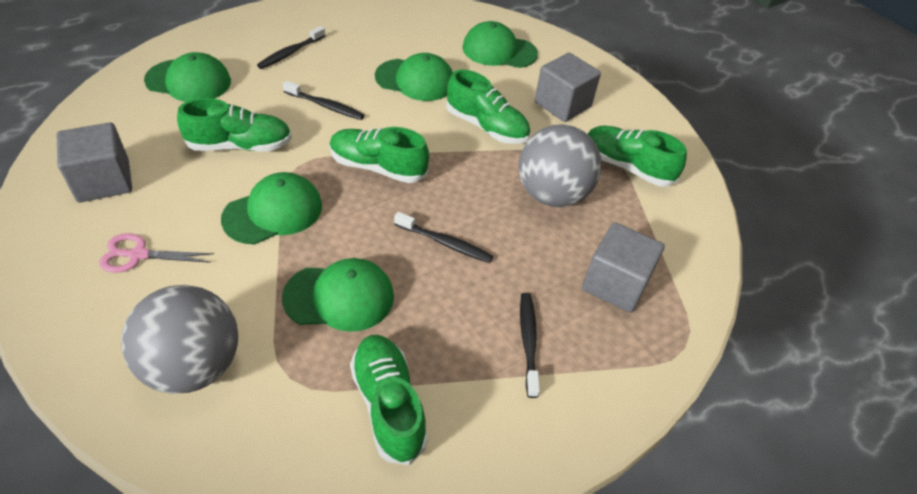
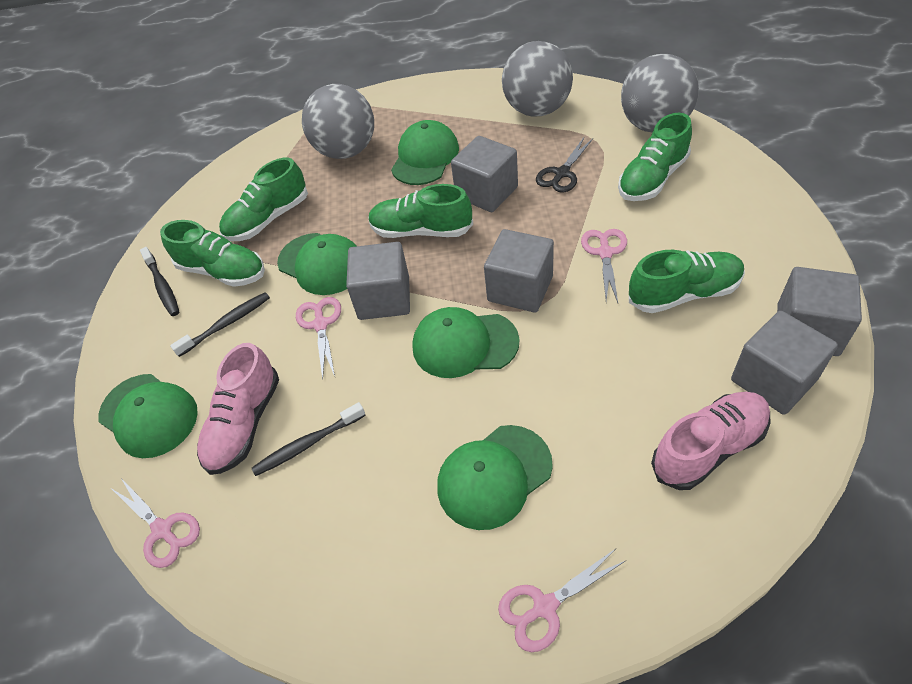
black scissors: 0 -> 1
black toothbrush: 4 -> 3
grey ball: 2 -> 3
grey cube: 3 -> 5
pink scissors: 1 -> 4
pink shoe: 0 -> 2

